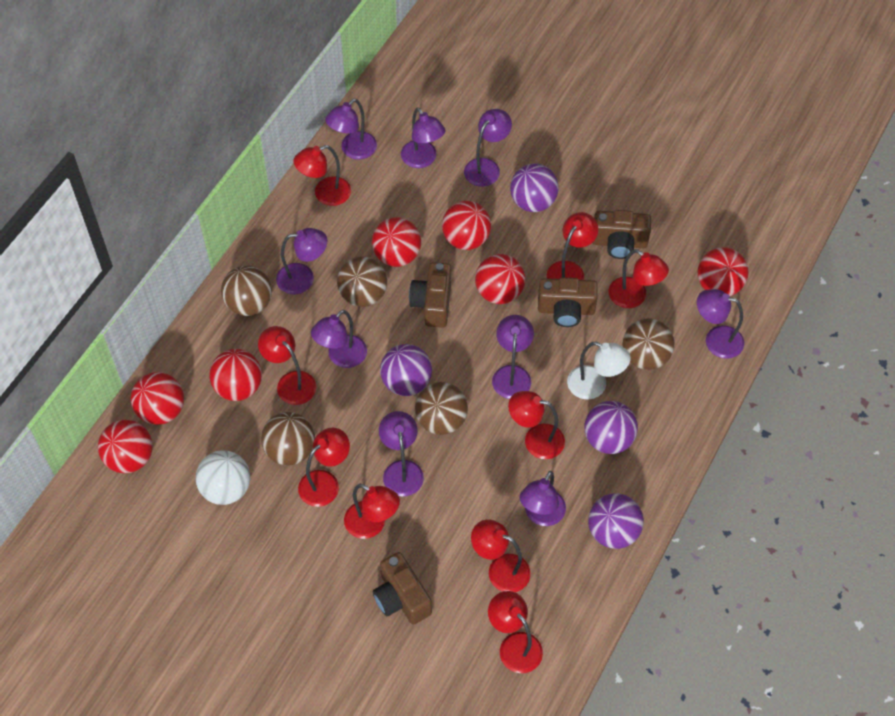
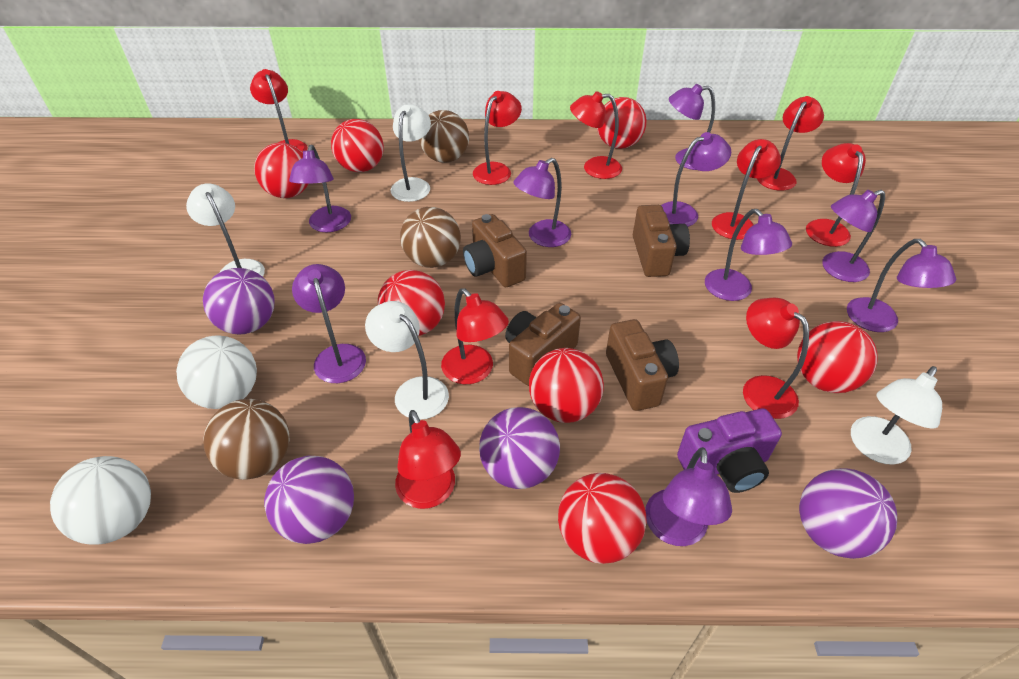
brown ball: 5 -> 3
purple camera: 0 -> 1
white ball: 1 -> 2
white lamp: 1 -> 4

